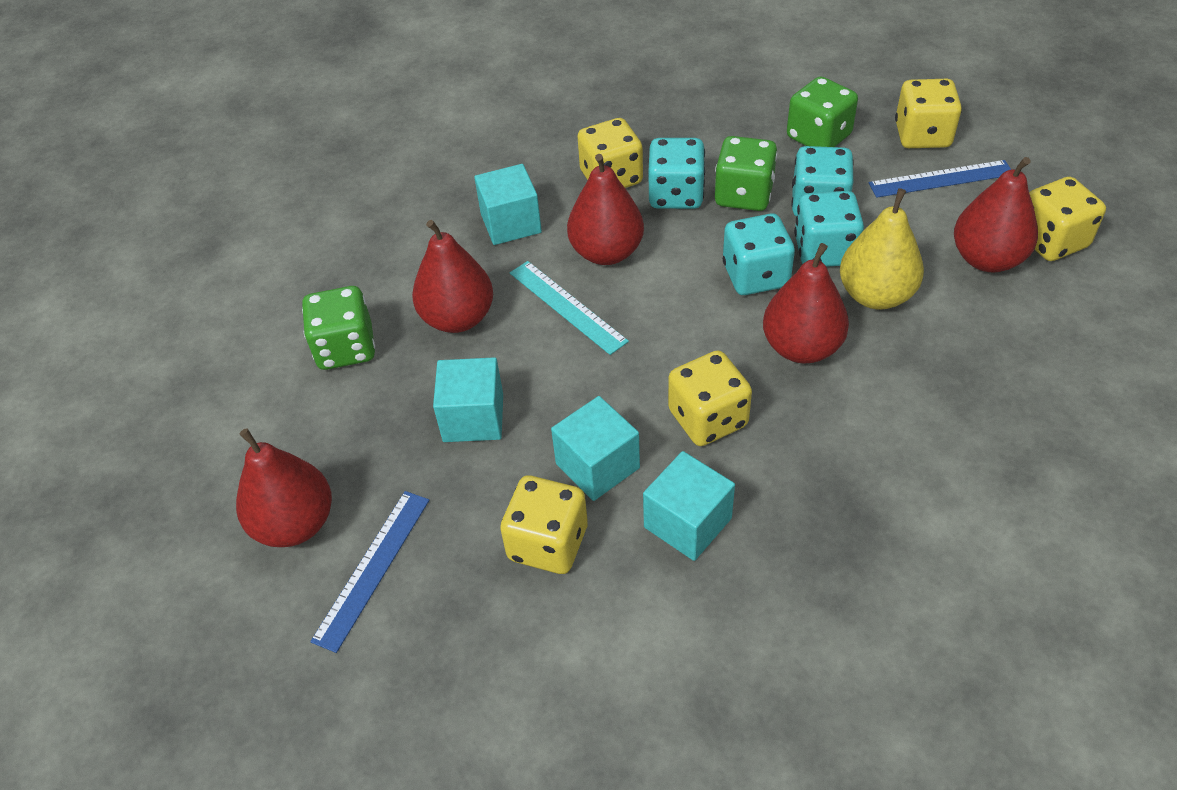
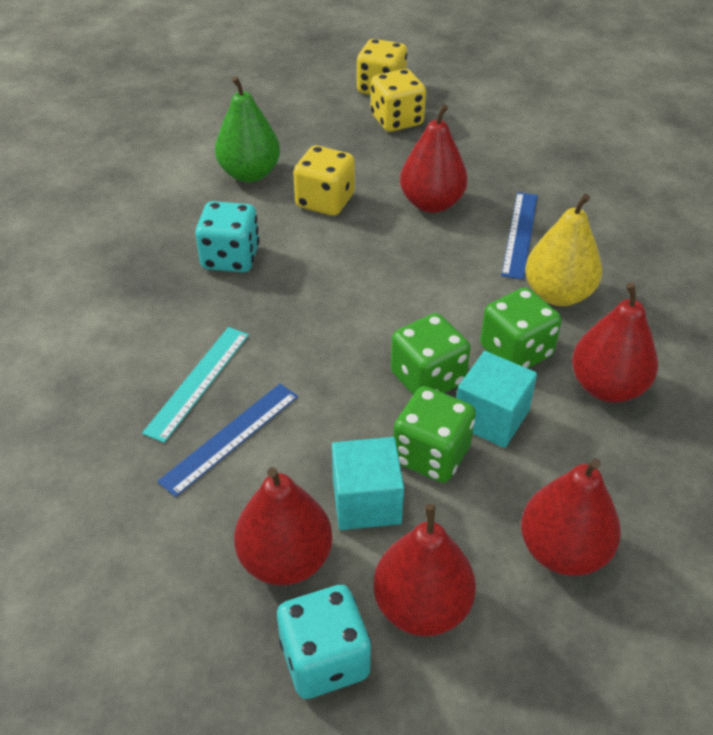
green pear: 0 -> 1
turquoise cube: 4 -> 2
turquoise dice: 4 -> 2
yellow dice: 5 -> 3

